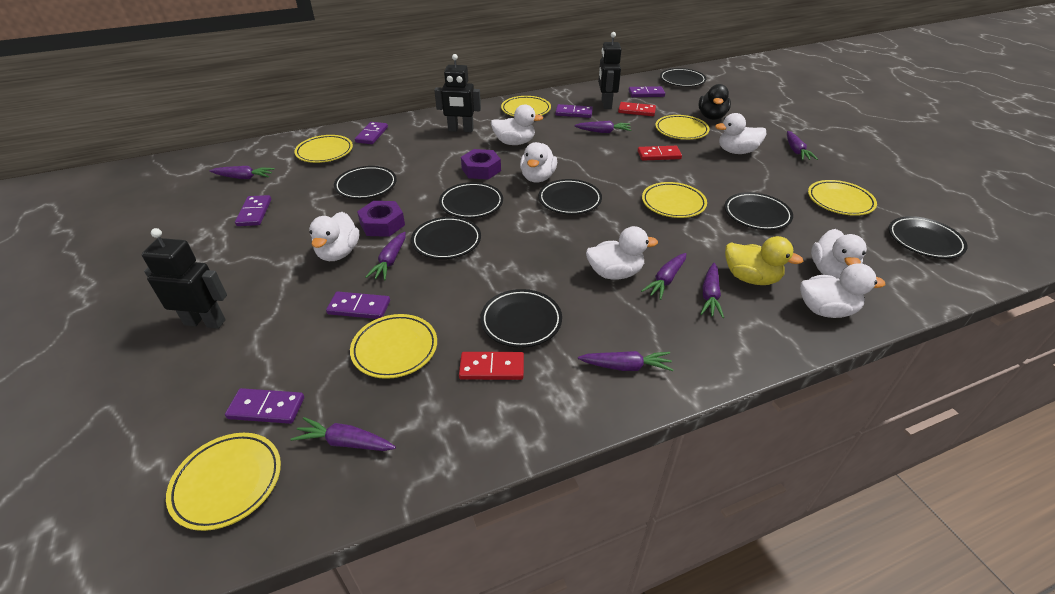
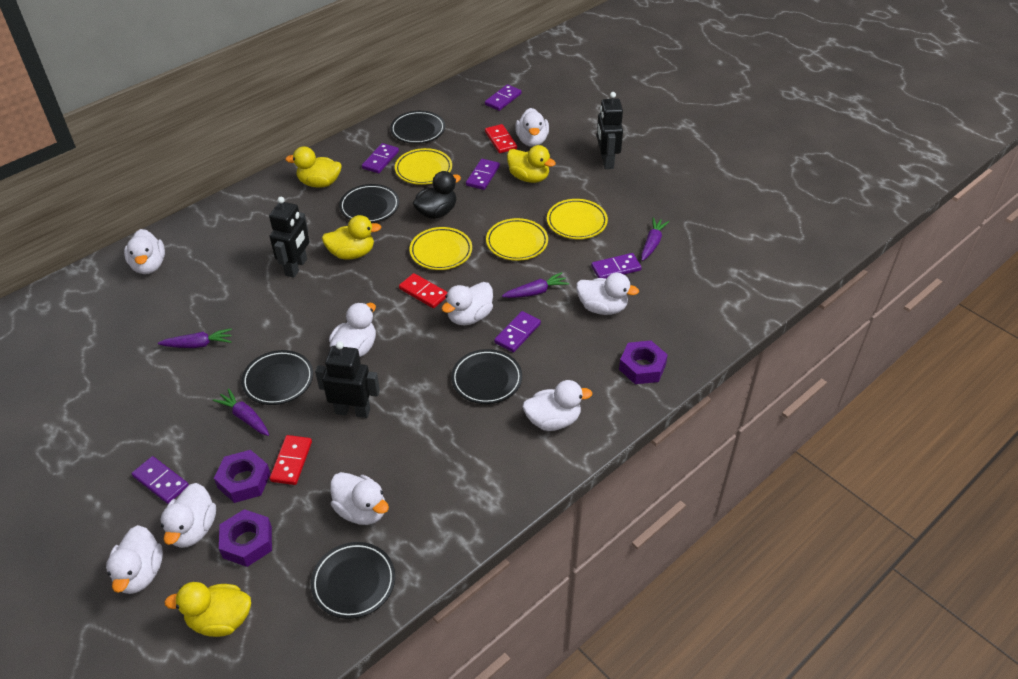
black plate: 8 -> 5
purple carrot: 8 -> 4
purple nut: 2 -> 3
white duck: 7 -> 9
yellow duck: 1 -> 4
yellow plate: 7 -> 4

